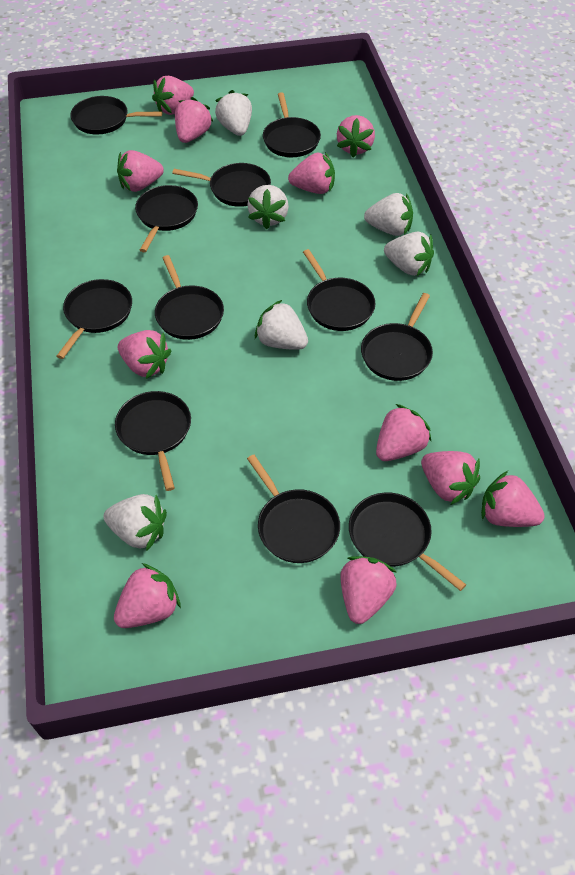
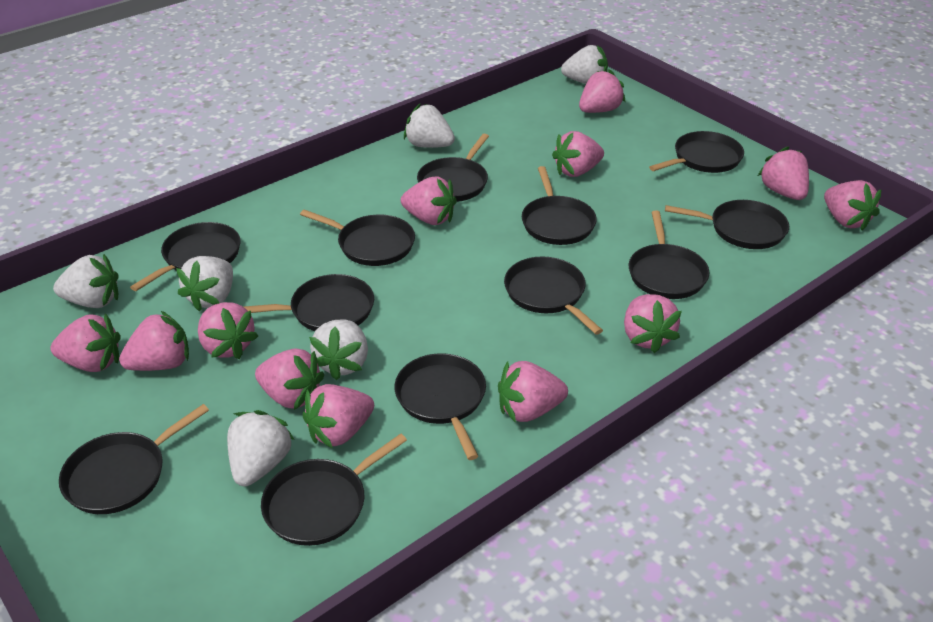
black pan: 11 -> 12
pink strawberry: 11 -> 12

